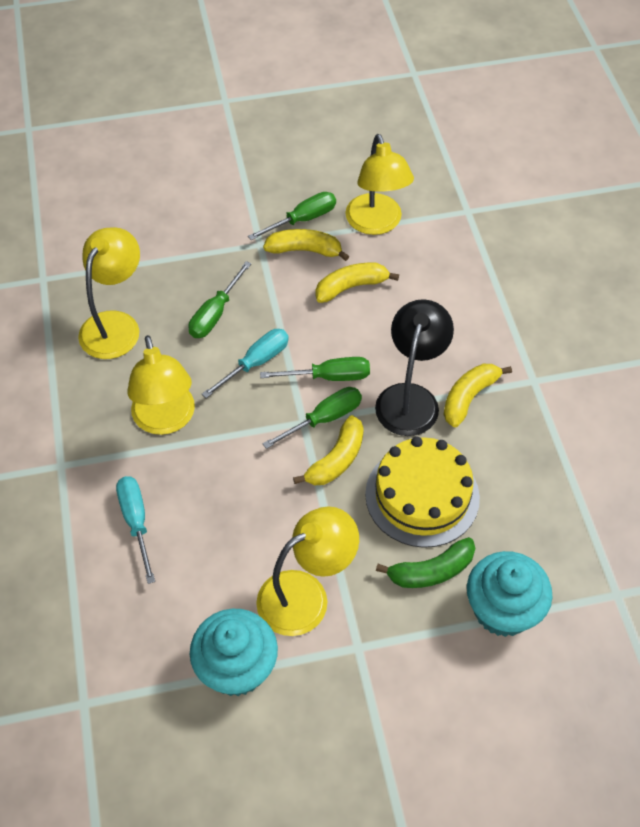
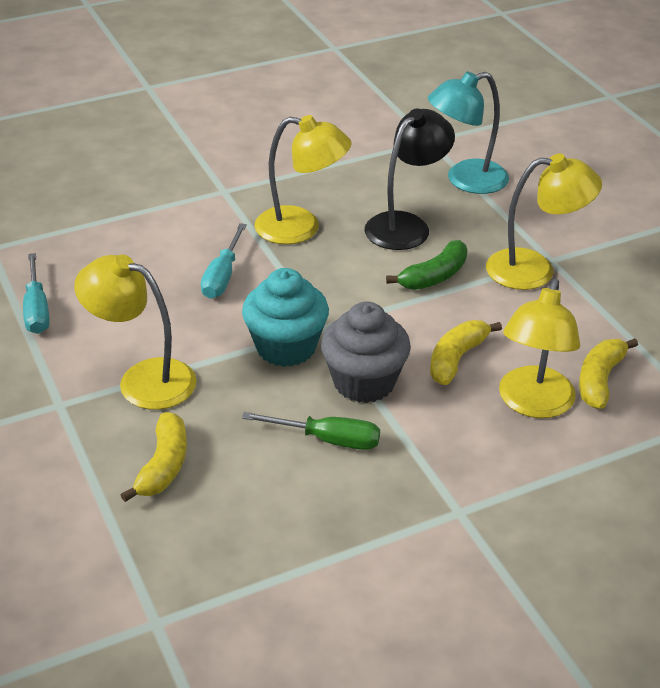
green screwdriver: 4 -> 1
grey cupcake: 0 -> 1
turquoise cupcake: 2 -> 1
turquoise lamp: 0 -> 1
yellow banana: 4 -> 3
yellow cake: 1 -> 0

